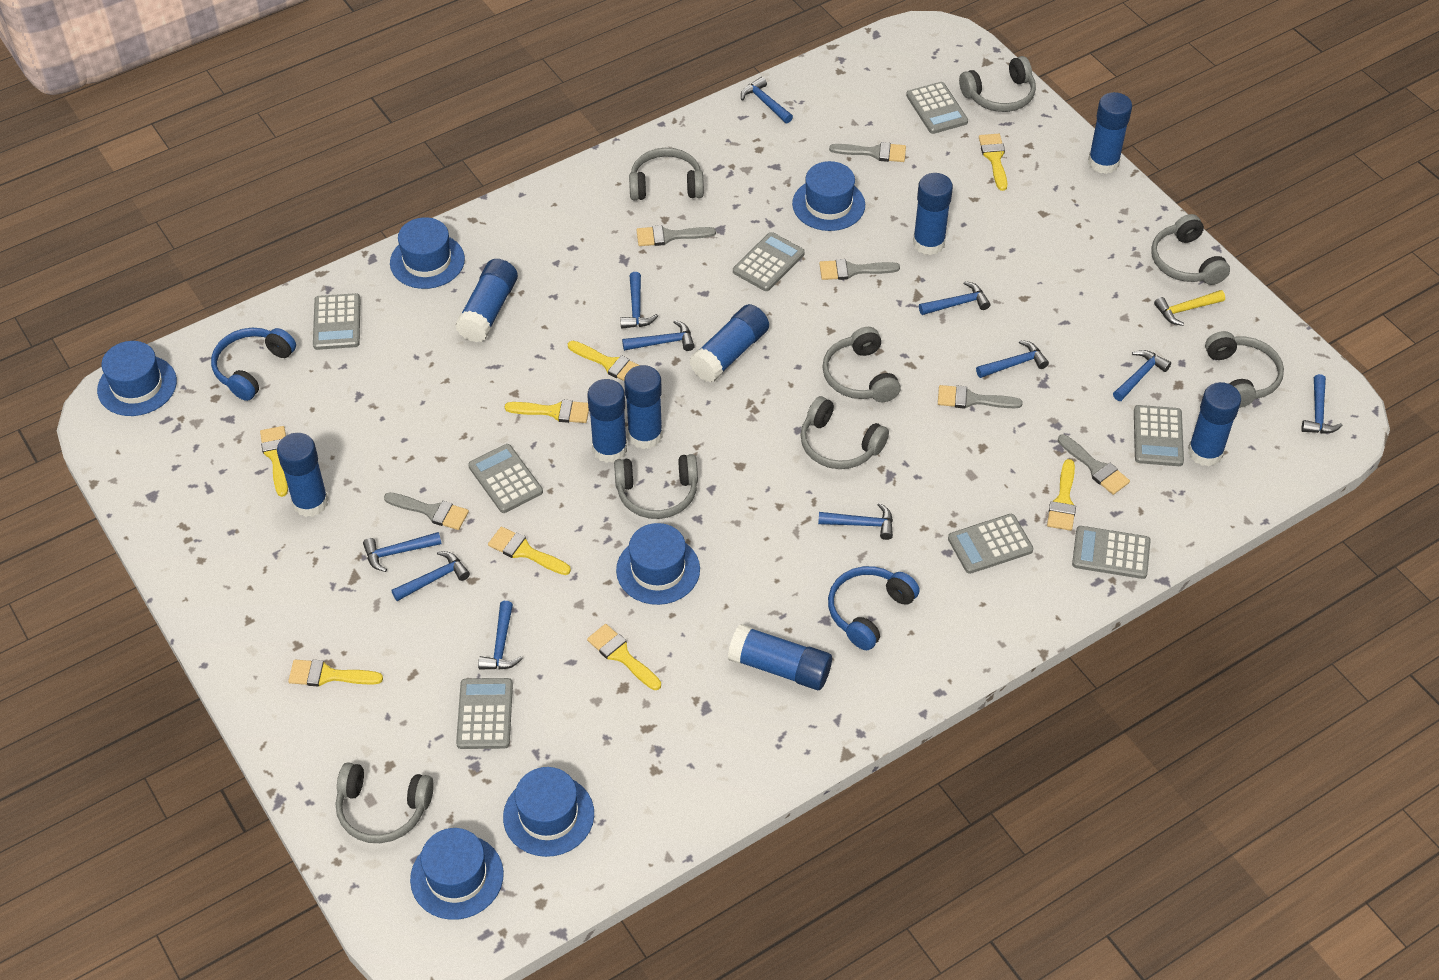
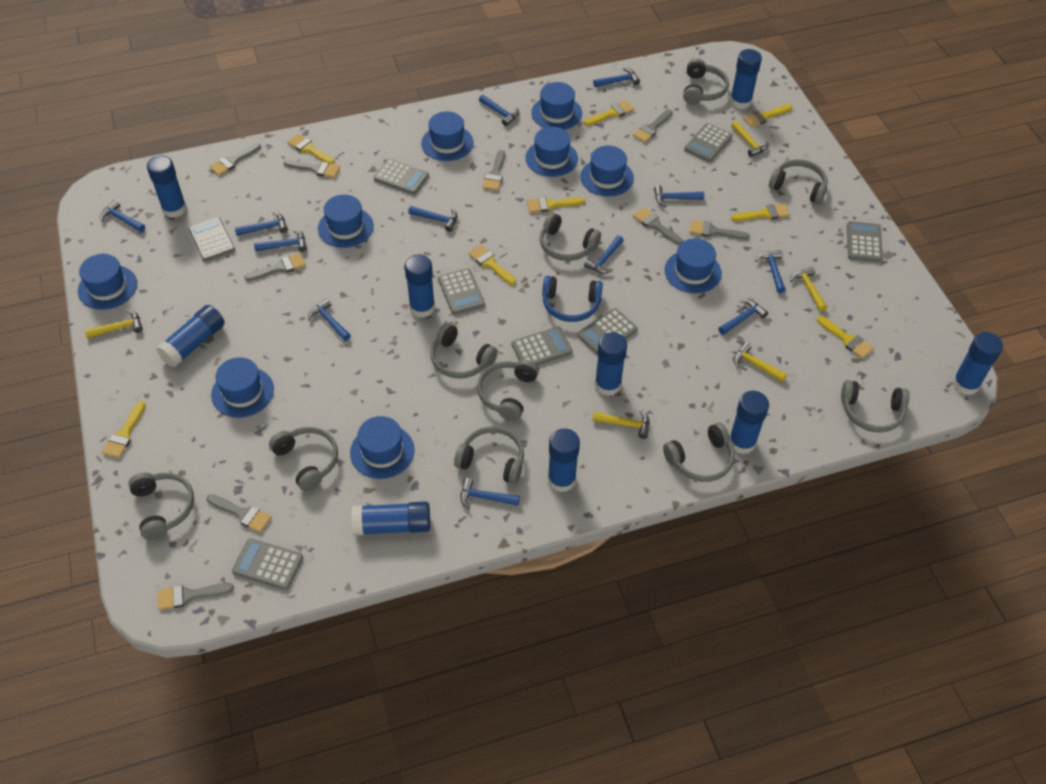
blue hammer: 11 -> 12
blue hat: 6 -> 9
blue headphones: 2 -> 1
grey brush: 6 -> 9
grey headphones: 8 -> 10
yellow hammer: 1 -> 5

